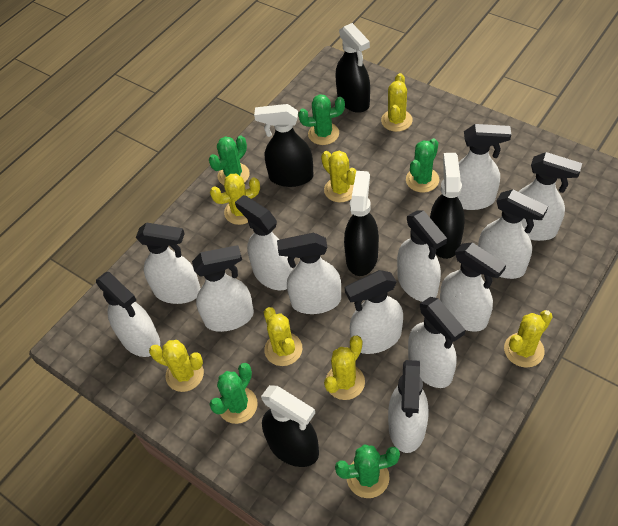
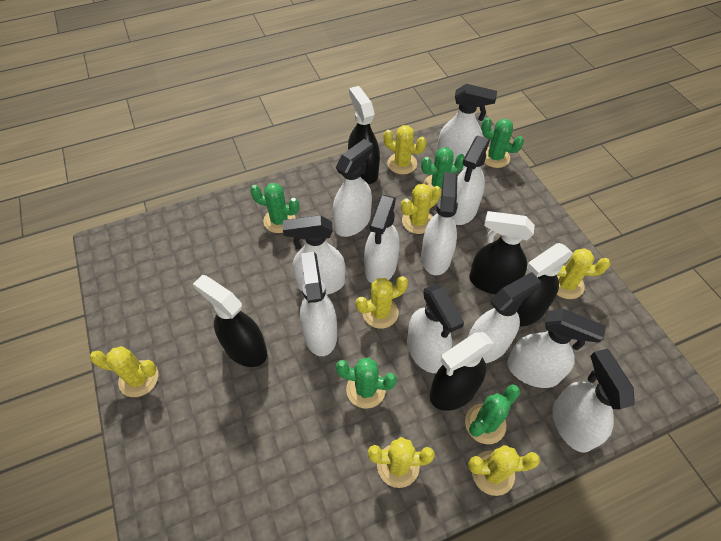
white spray bottle: 13 -> 11

